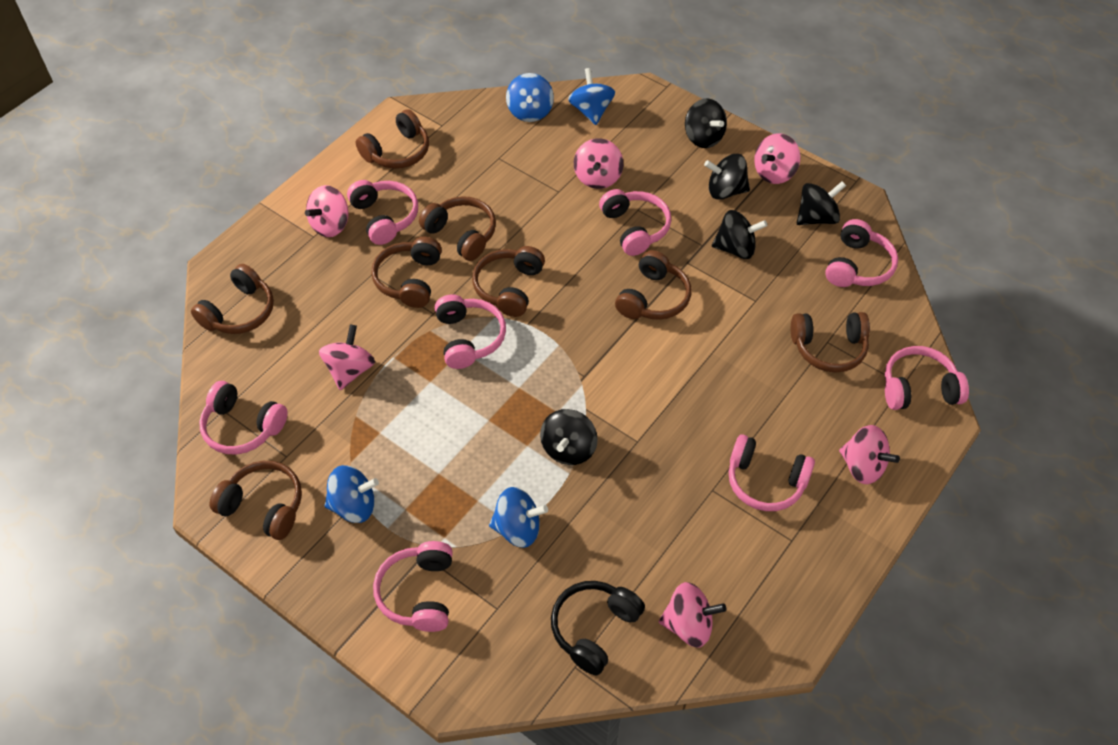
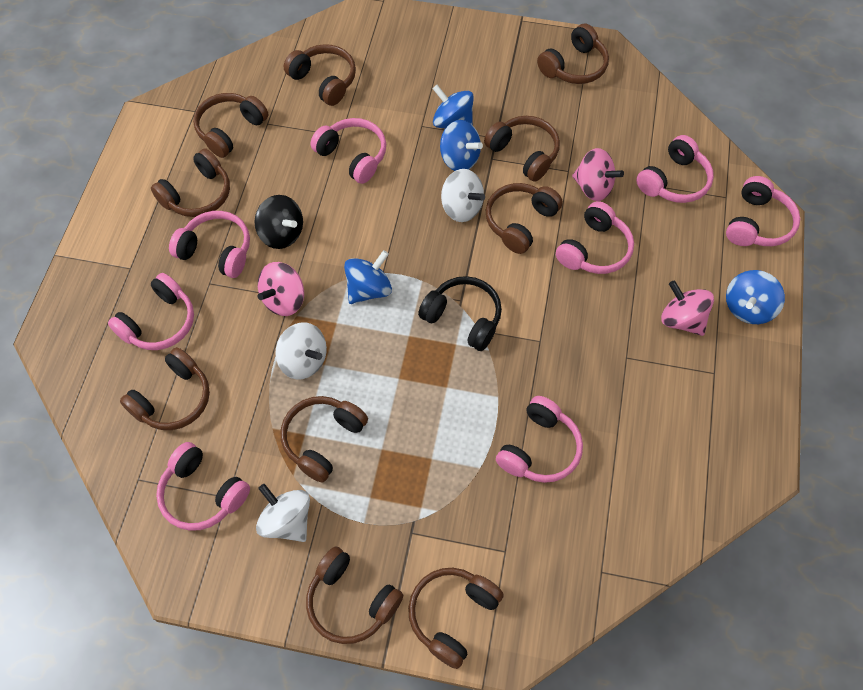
black spinning top: 5 -> 1
brown headphones: 8 -> 10
pink spinning top: 6 -> 3
white spinning top: 0 -> 3

